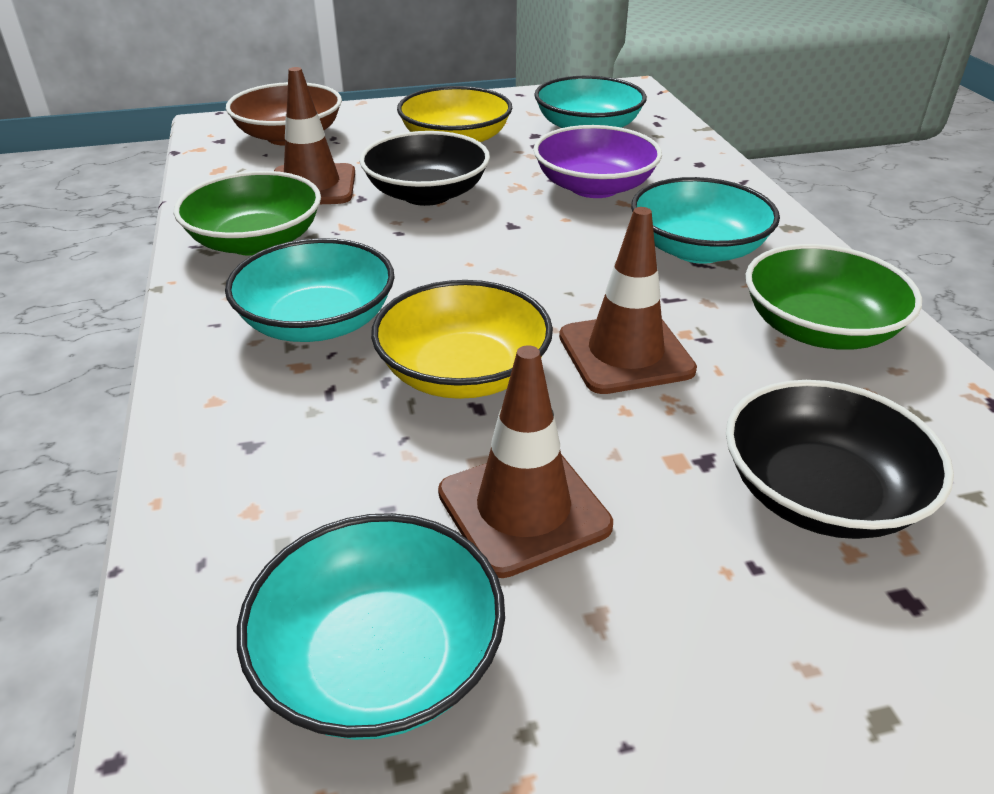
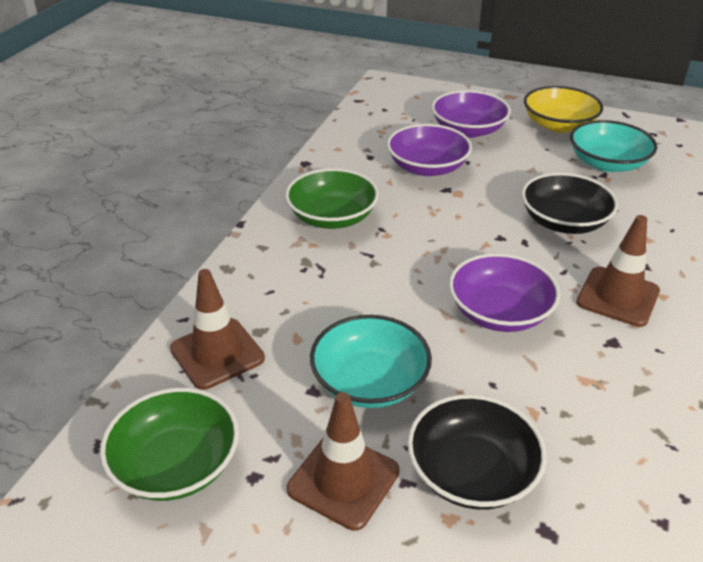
brown bowl: 1 -> 0
purple bowl: 1 -> 3
turquoise bowl: 4 -> 2
yellow bowl: 2 -> 1

